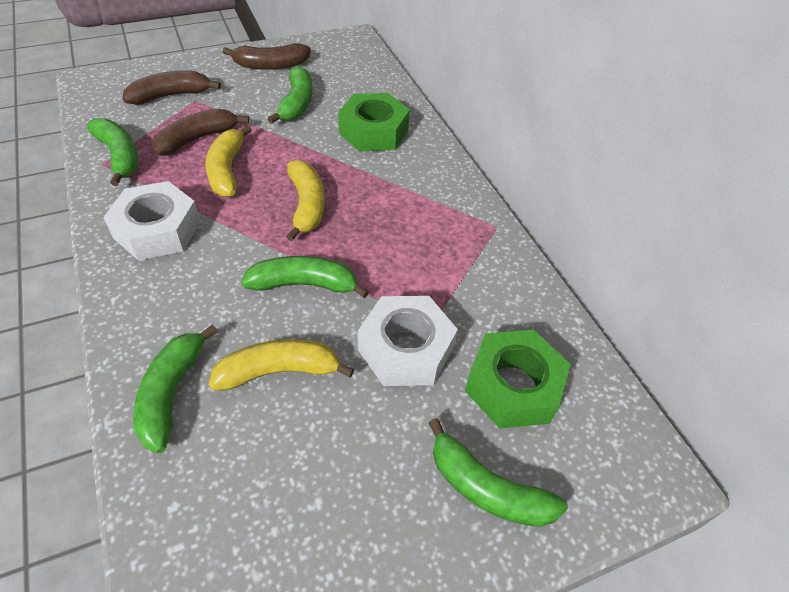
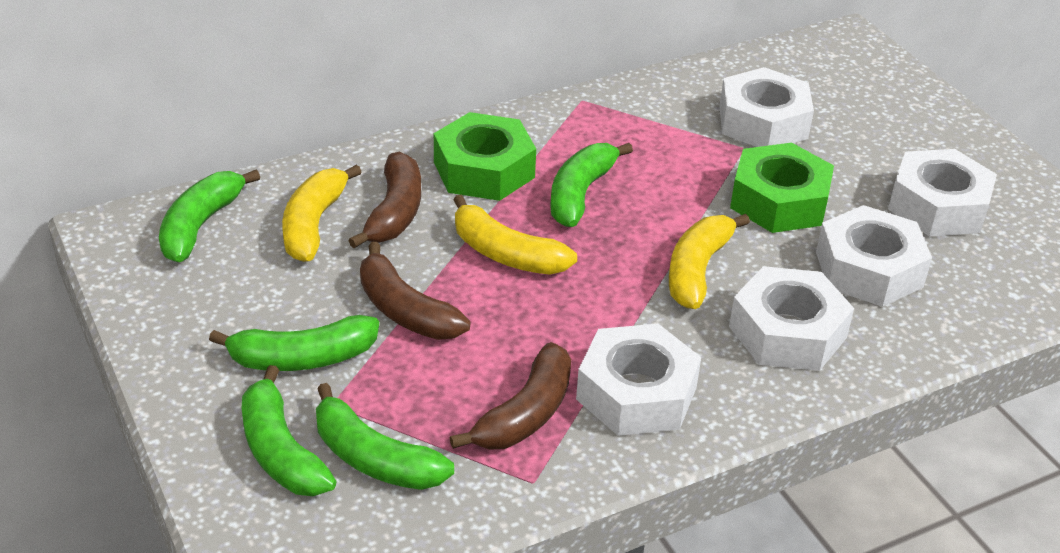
white nut: 2 -> 5

